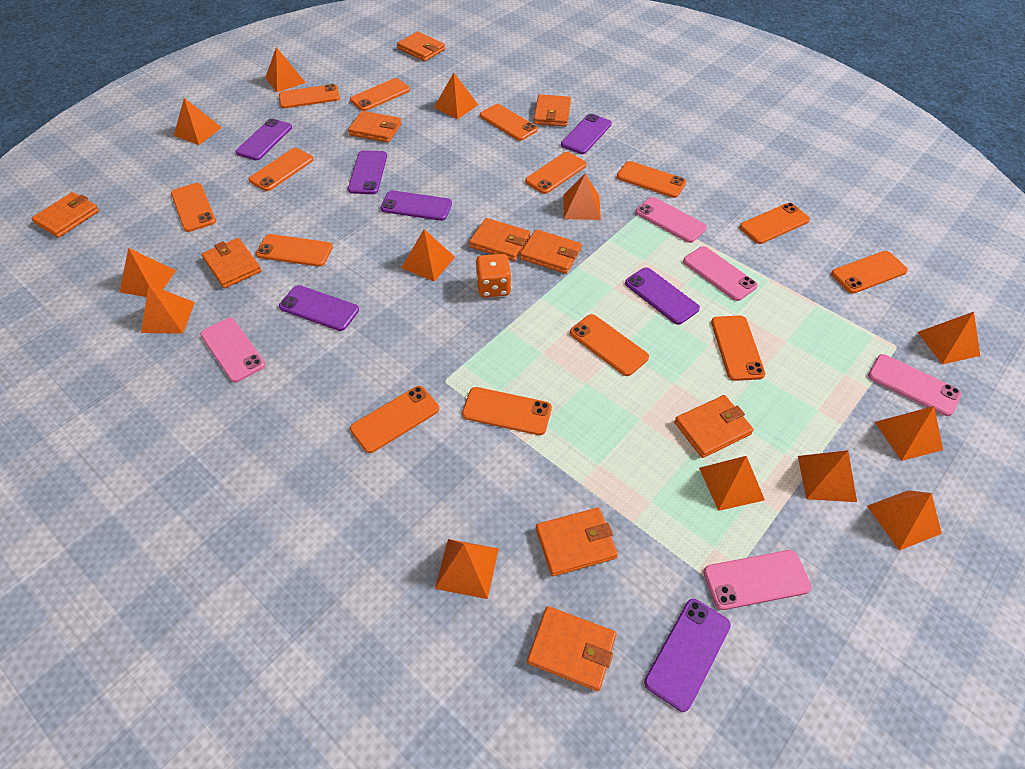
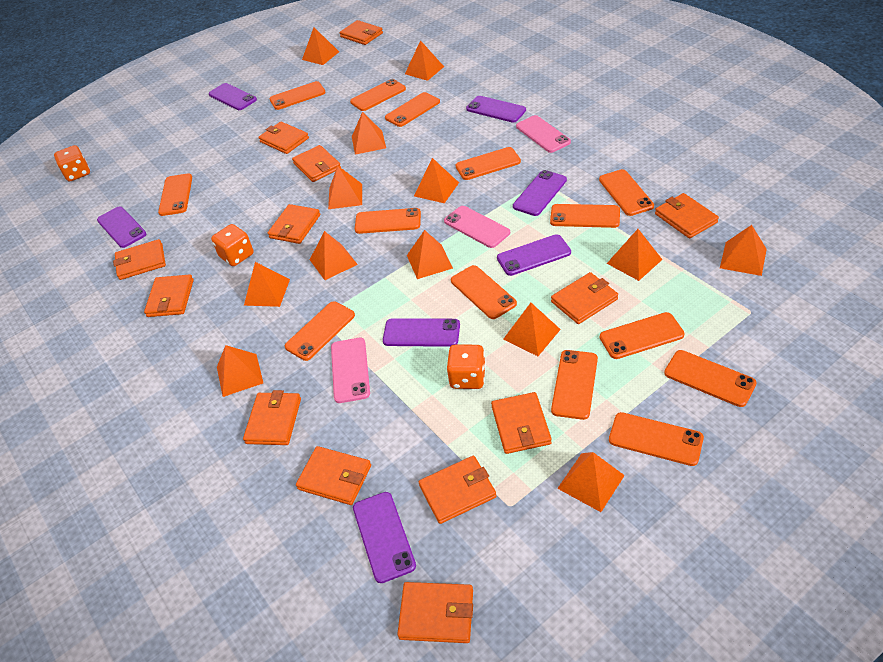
orange dice: 1 -> 3
orange wallet: 10 -> 13
pink phone: 5 -> 3

